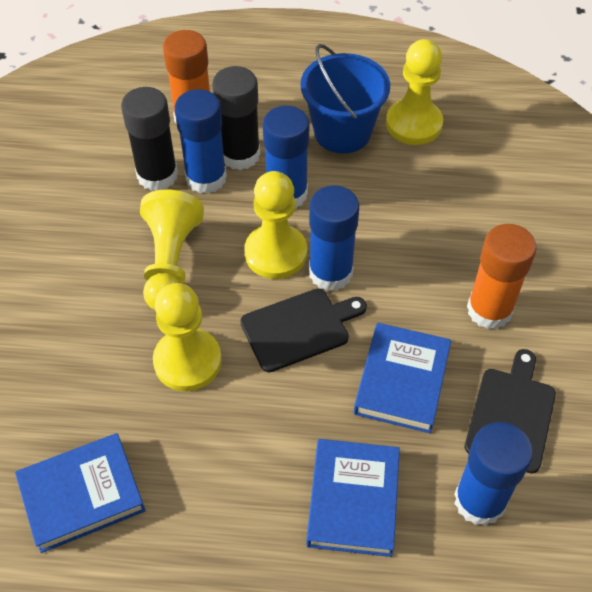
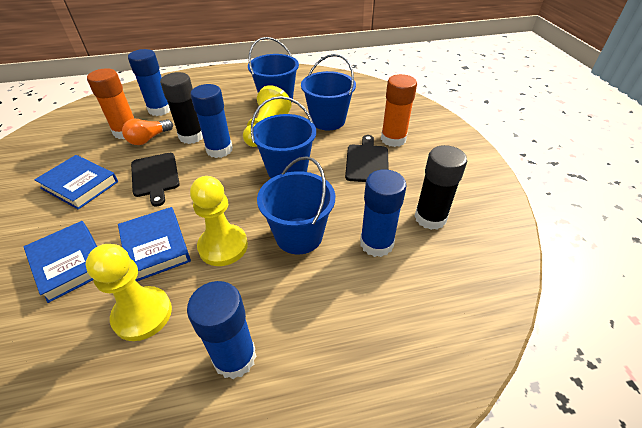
blue bucket: 1 -> 4
orange light bulb: 0 -> 1
yellow pawn: 4 -> 3

